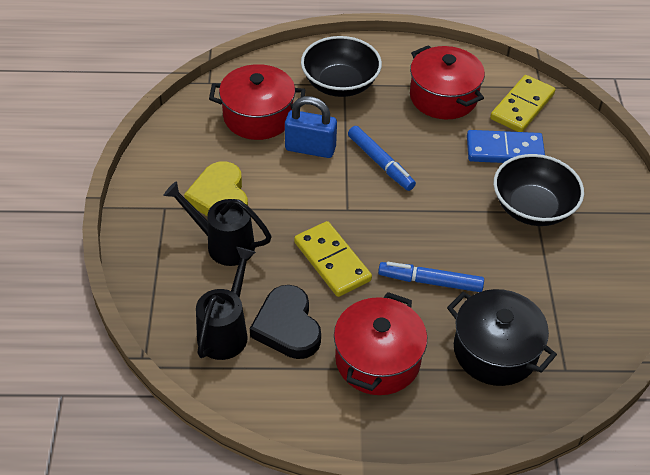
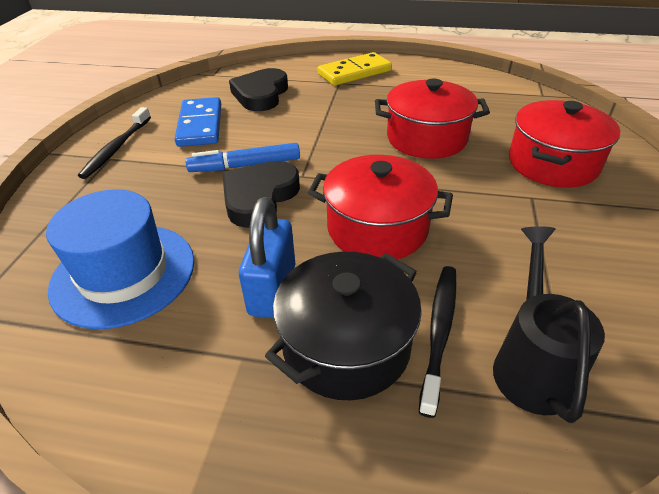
black bowl: 2 -> 0
black heart: 1 -> 2
black toothbrush: 0 -> 2
black watering can: 2 -> 1
blue hat: 0 -> 1
blue marker: 2 -> 1
yellow domino: 2 -> 1
yellow heart: 1 -> 0

